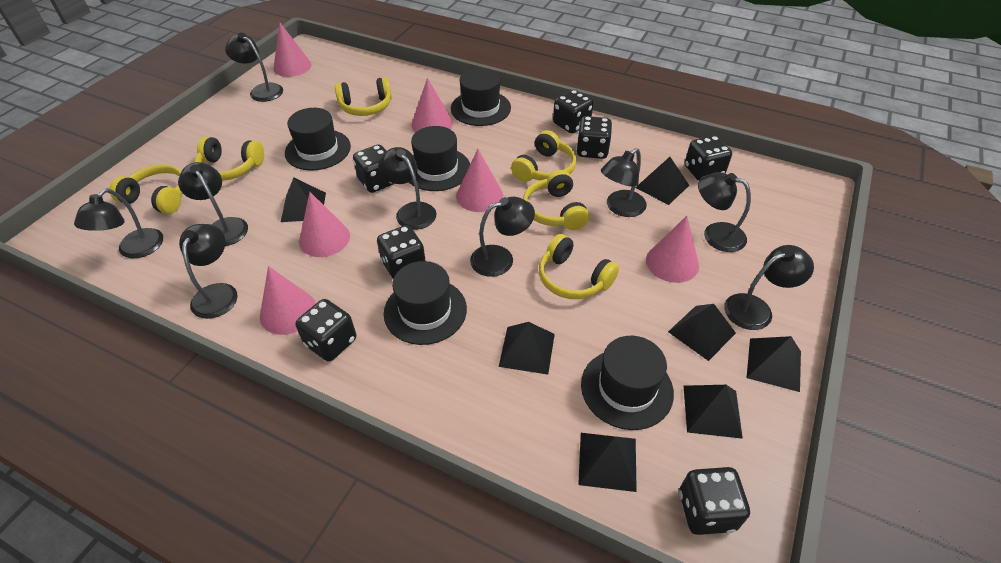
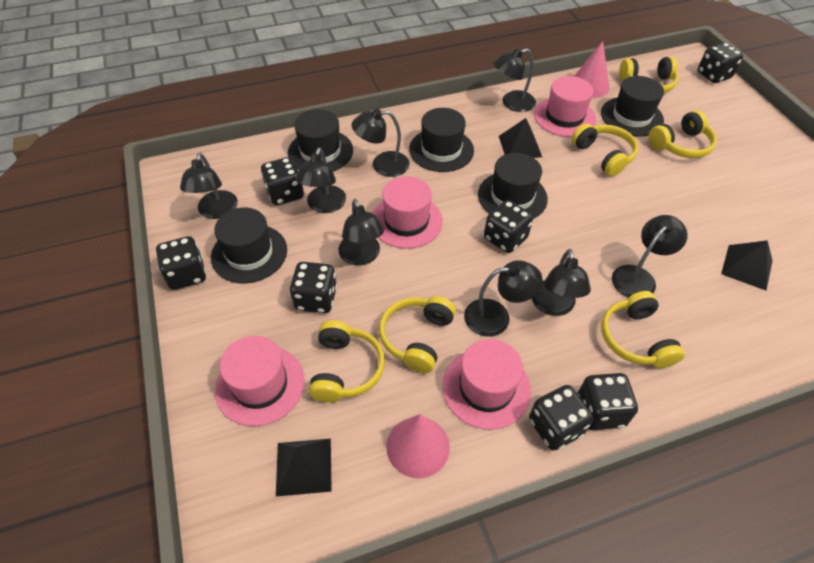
black lamp: 9 -> 8
black pyramid: 7 -> 3
pink cone: 6 -> 2
pink hat: 0 -> 4

